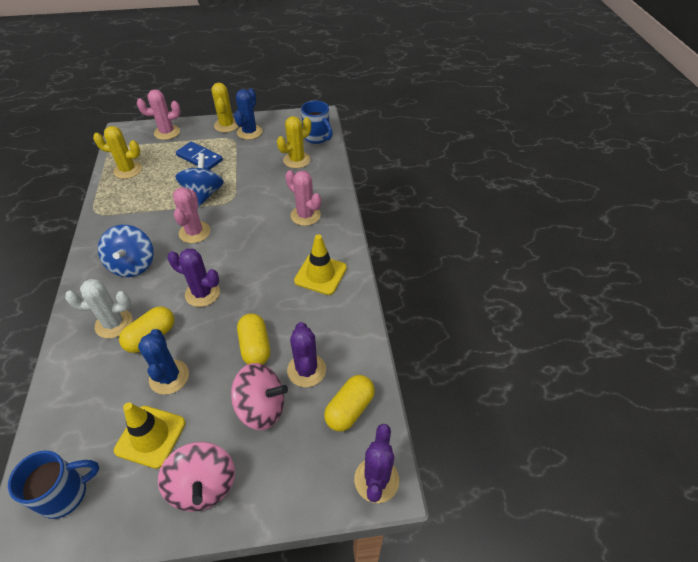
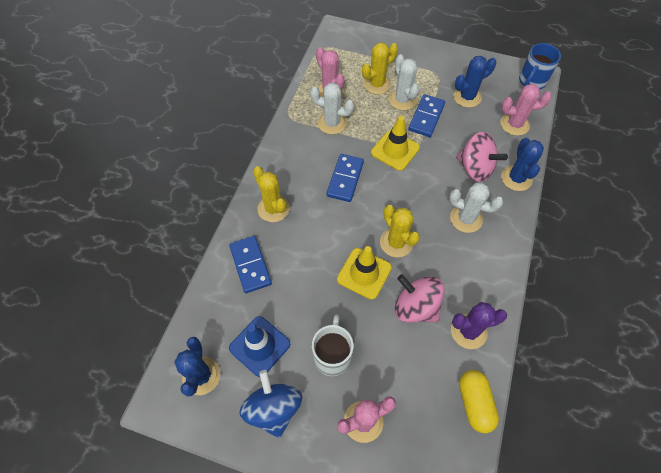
blue cactus: 2 -> 3
blue domino: 1 -> 3
blue mug: 2 -> 1
blue spinning top: 2 -> 1
blue traffic cone: 0 -> 1
purple cactus: 3 -> 1
white cactus: 1 -> 3
white mug: 0 -> 1
yellow capsule: 3 -> 1

